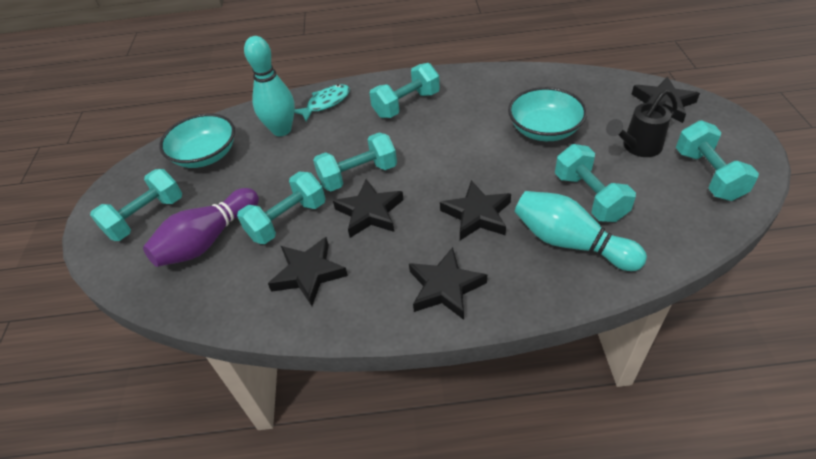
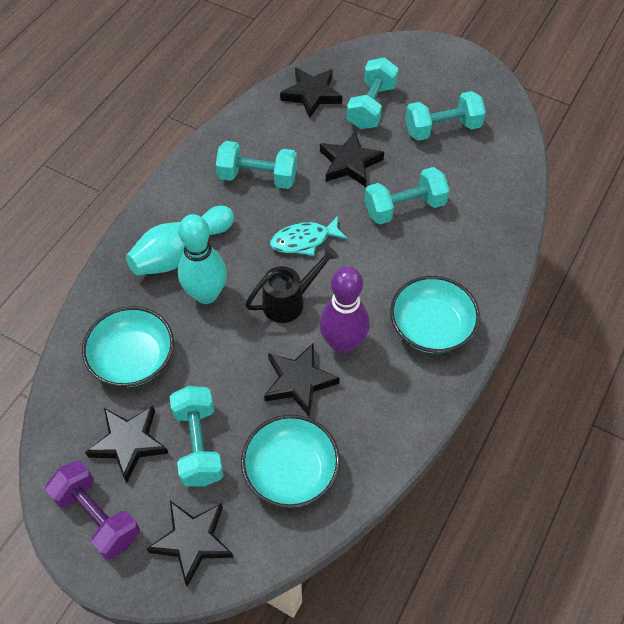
purple dumbbell: 0 -> 1
turquoise bowl: 2 -> 3
turquoise dumbbell: 6 -> 5

